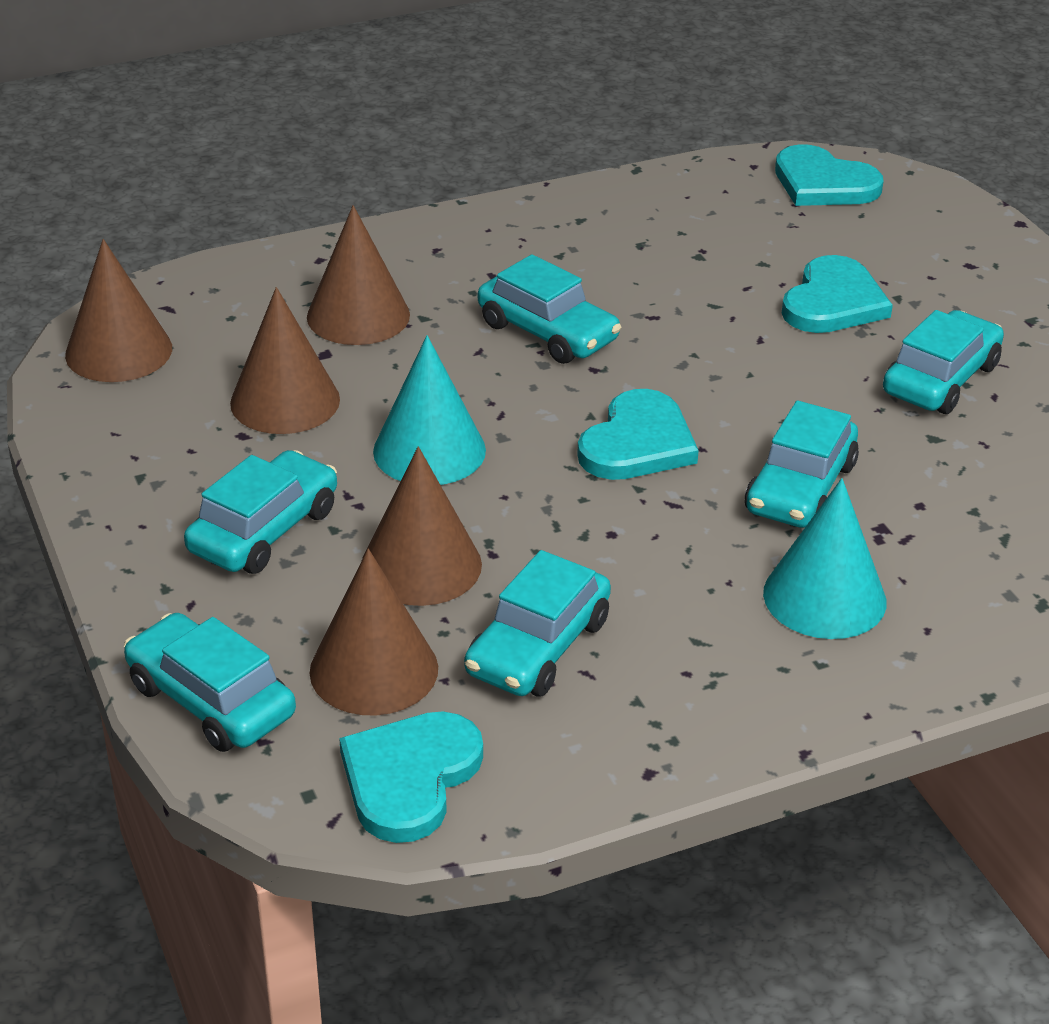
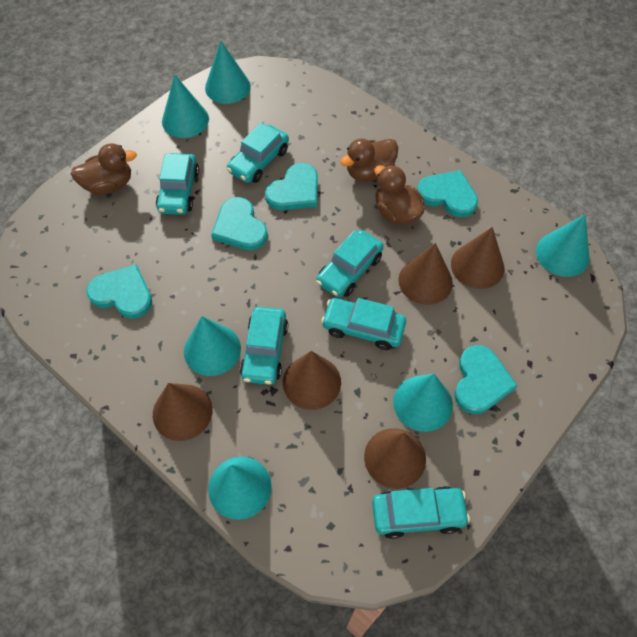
brown duck: 0 -> 3
turquoise cone: 2 -> 6
turquoise heart: 4 -> 5

